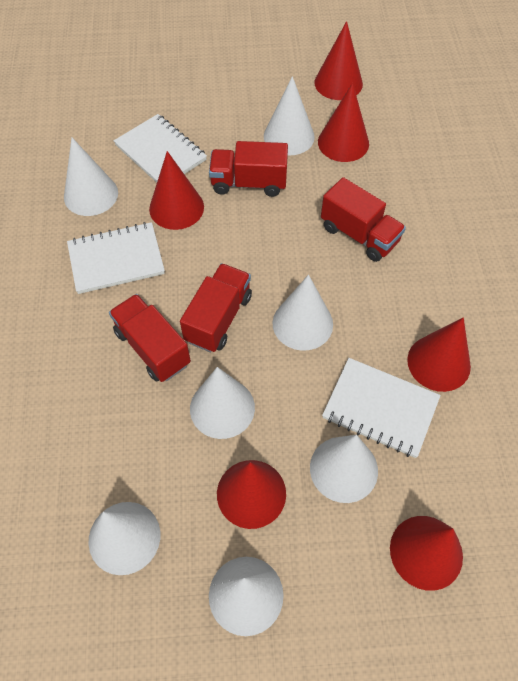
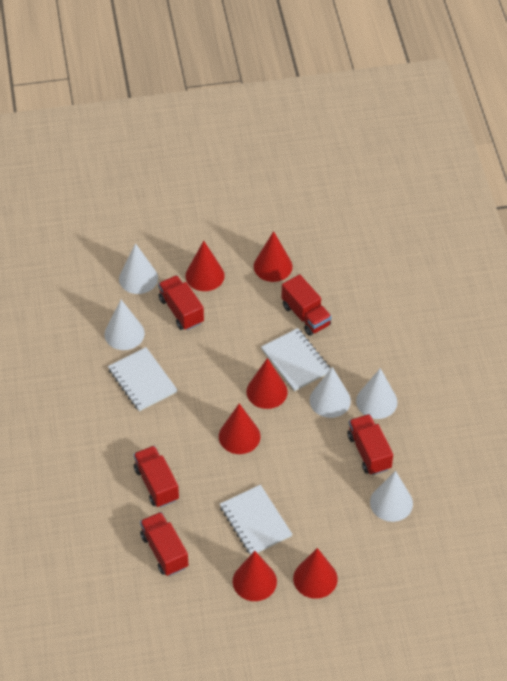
red truck: 4 -> 5
white cone: 7 -> 5

